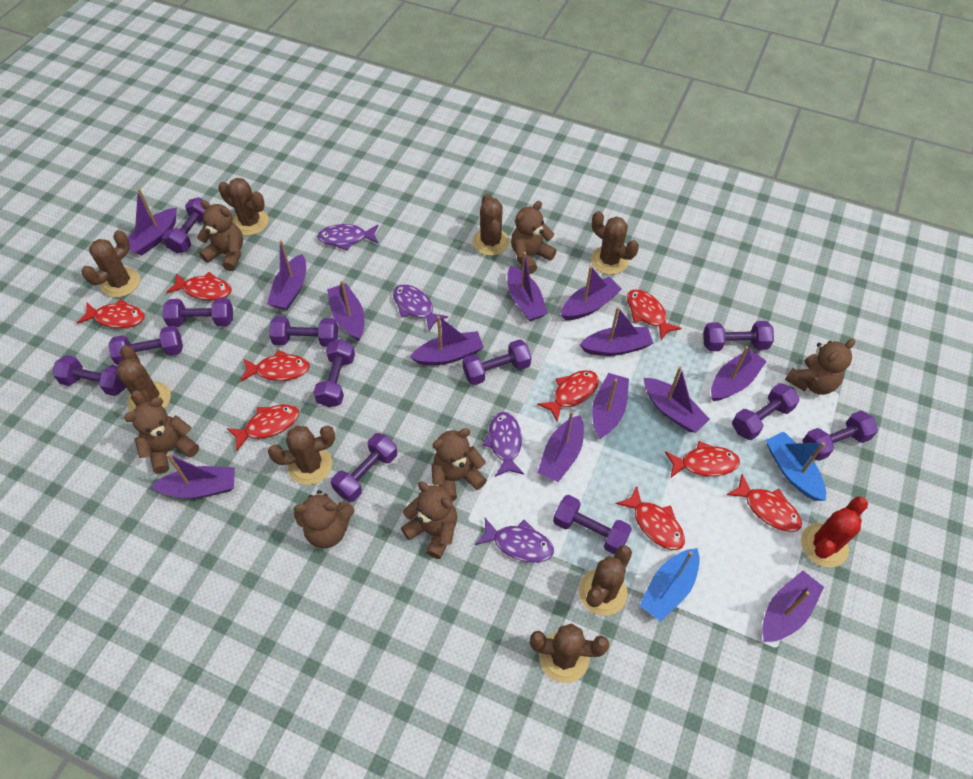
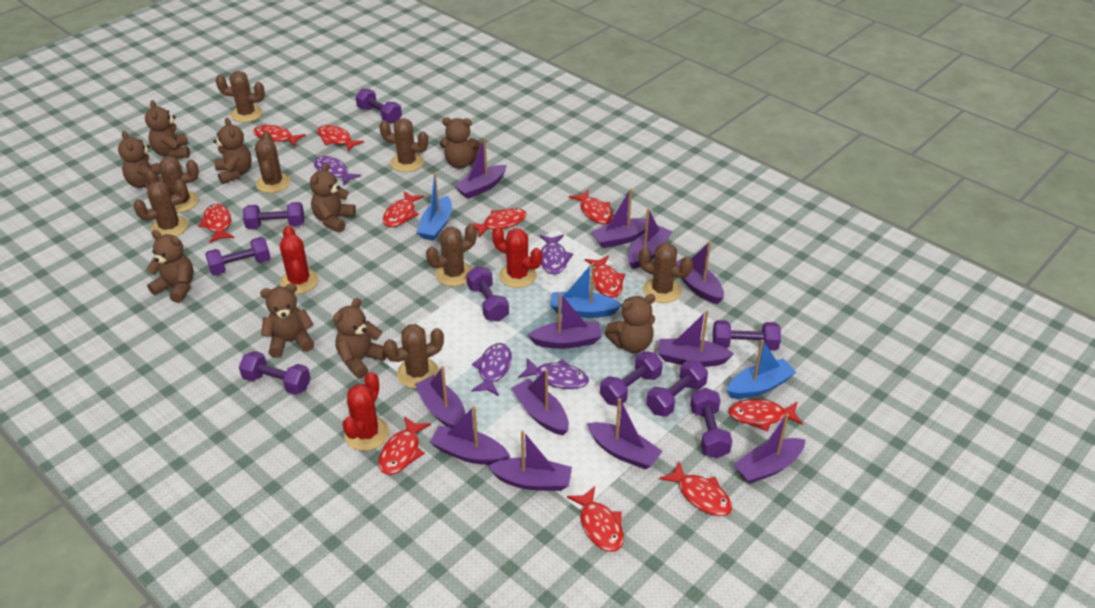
blue boat: 2 -> 3
brown teddy bear: 7 -> 9
purple boat: 13 -> 12
purple dumbbell: 12 -> 9
red cactus: 1 -> 3
red fish: 9 -> 11

